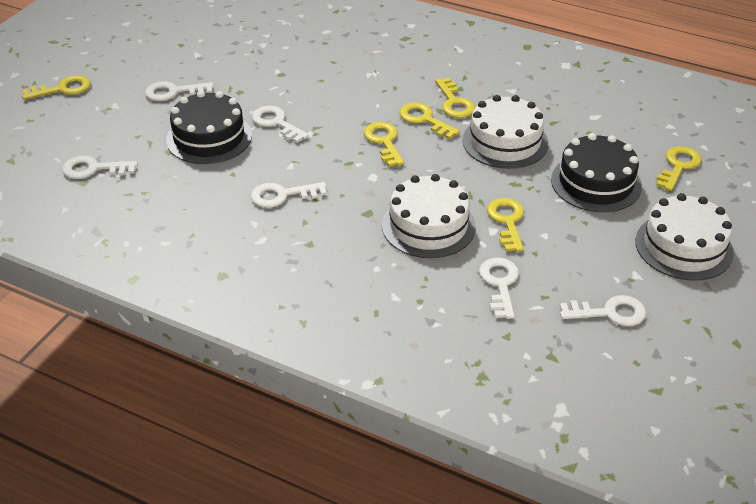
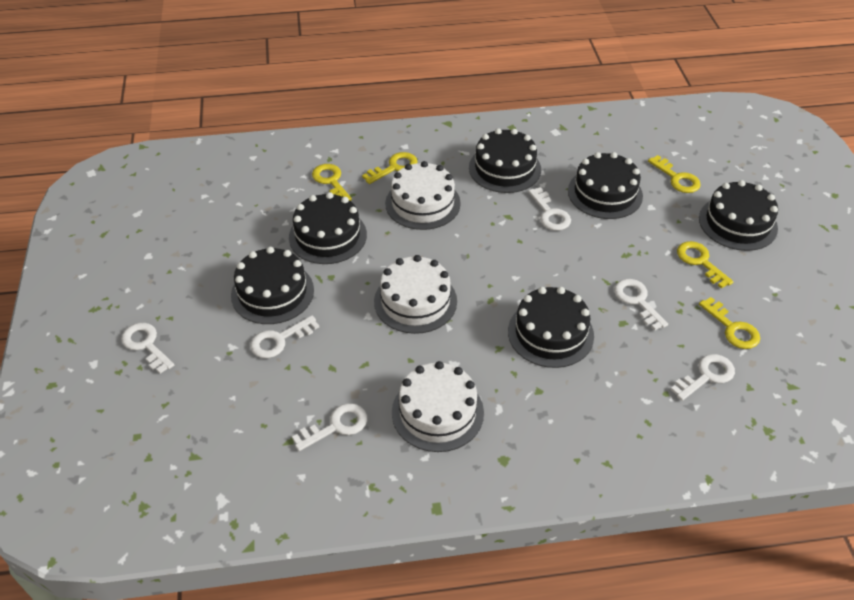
black cake: 2 -> 6
yellow key: 6 -> 5

